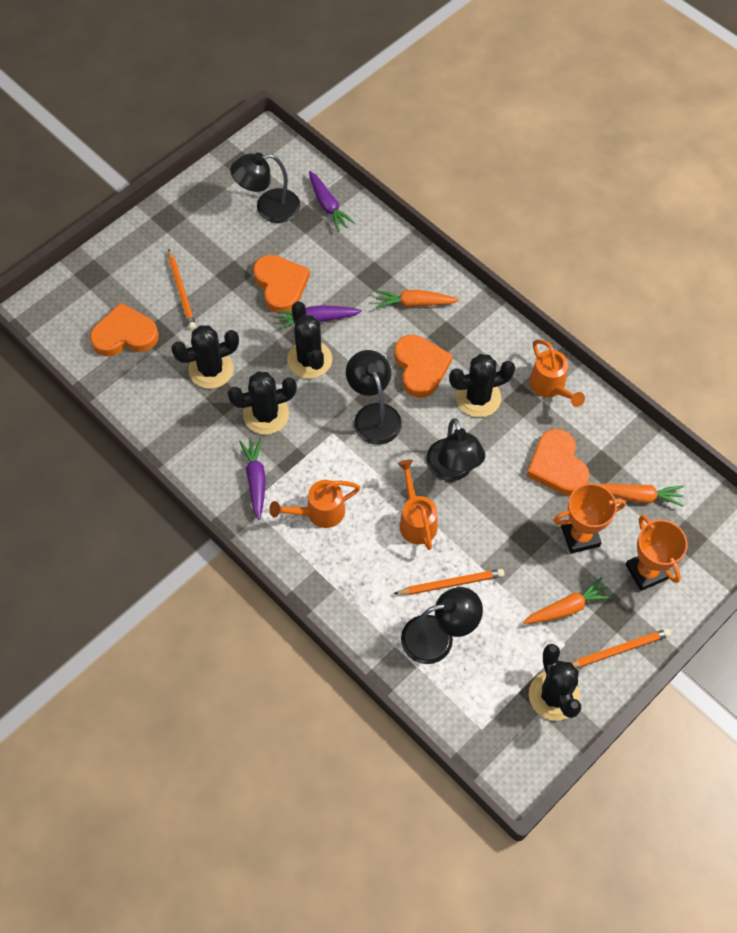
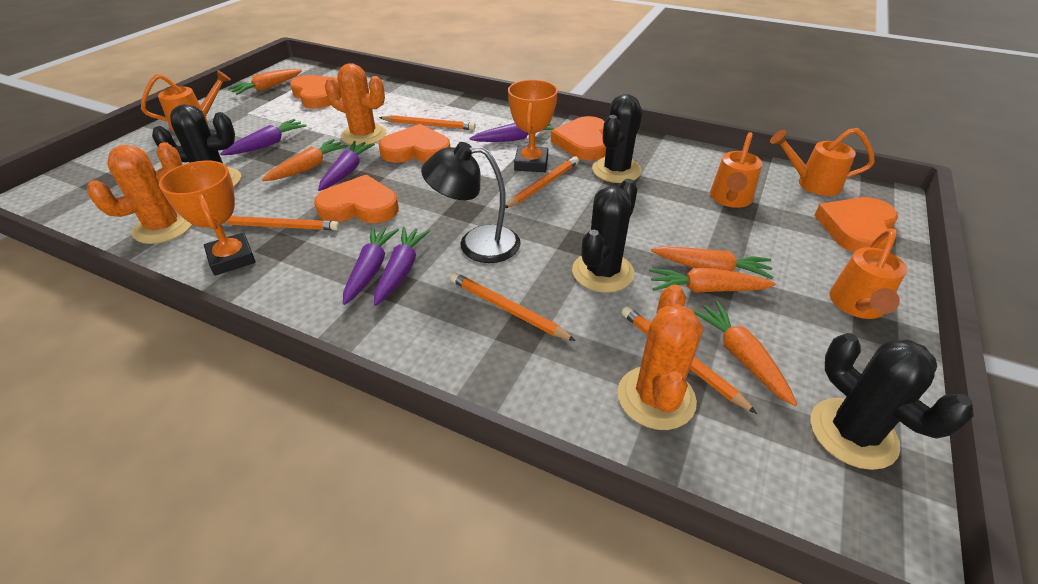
black cactus: 5 -> 4
black lamp: 4 -> 1
orange cactus: 0 -> 3
orange carrot: 3 -> 5
orange heart: 4 -> 5
orange pencil: 3 -> 5
orange watering can: 3 -> 4
purple carrot: 3 -> 5

